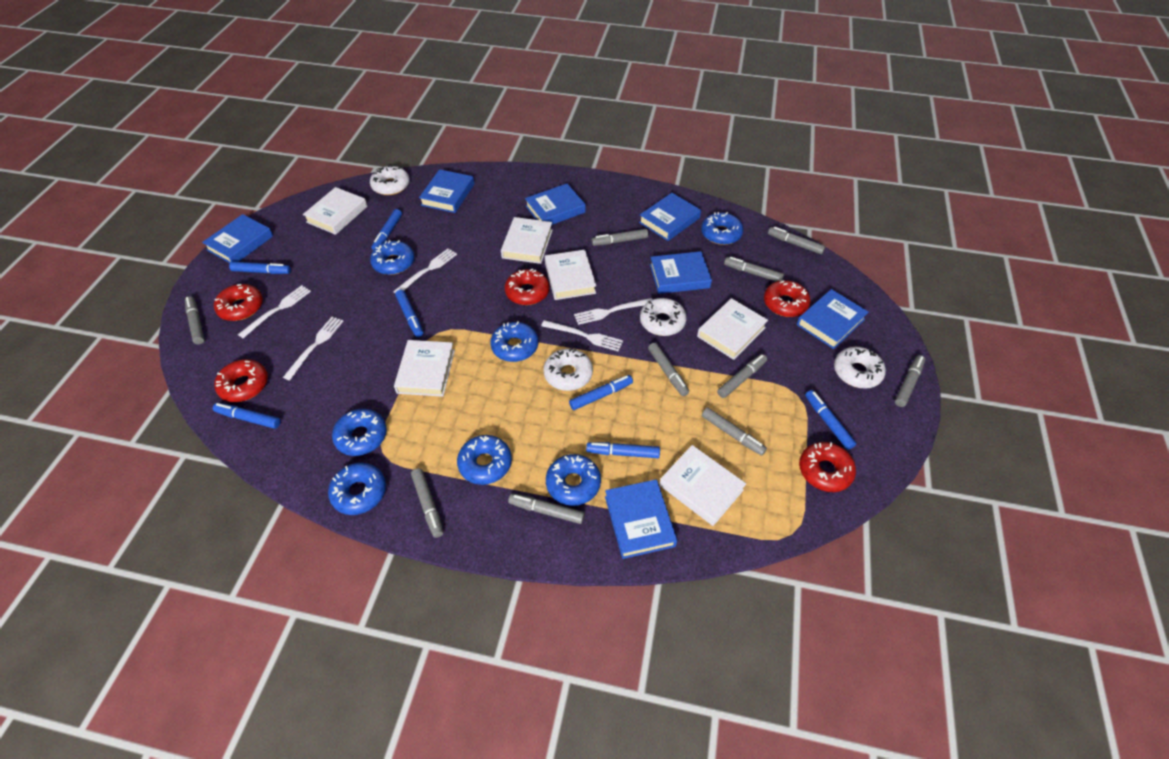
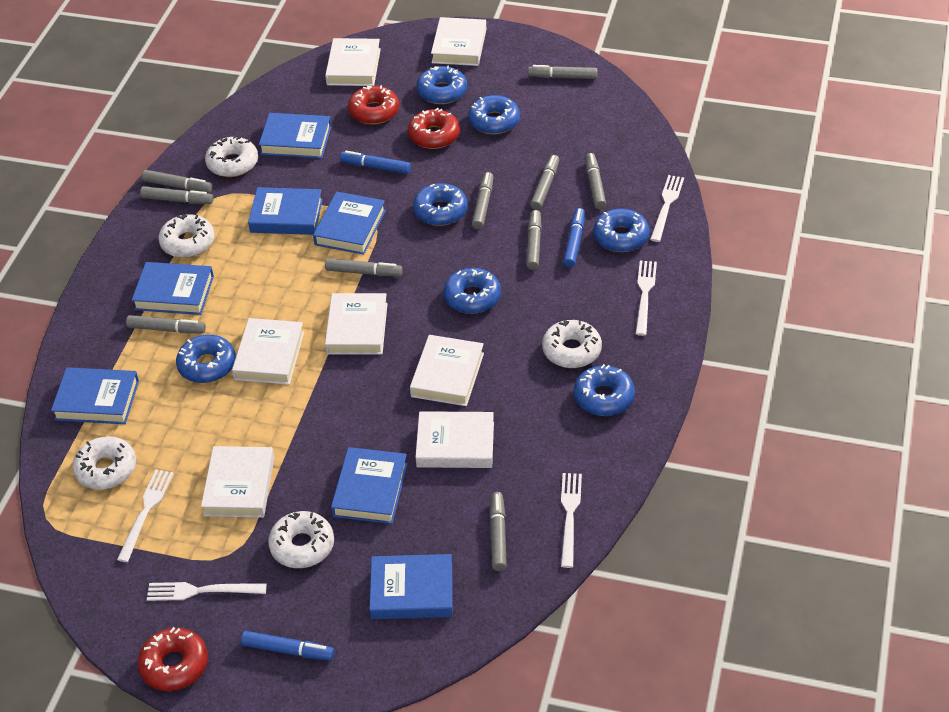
blue marker: 7 -> 3
red donut: 5 -> 3
white book: 6 -> 7
white donut: 4 -> 5

